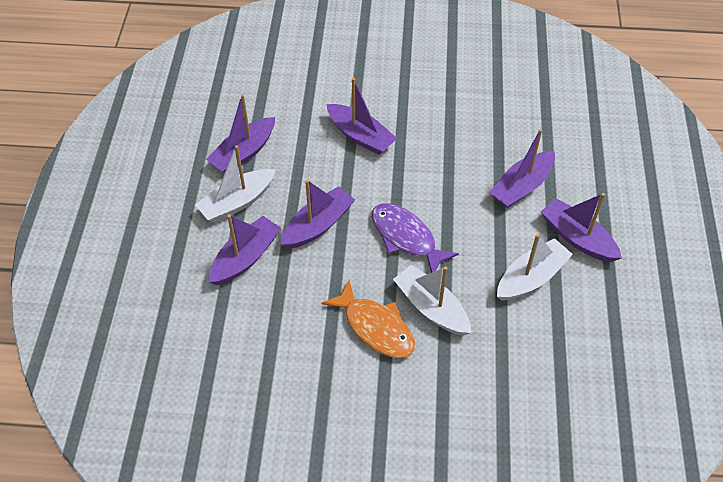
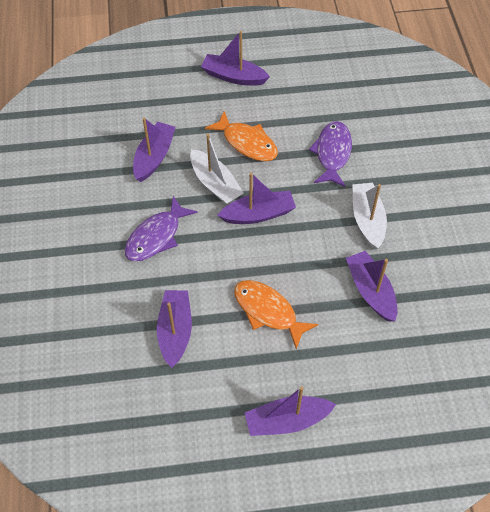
orange fish: 1 -> 2
purple fish: 1 -> 2
white boat: 3 -> 2

